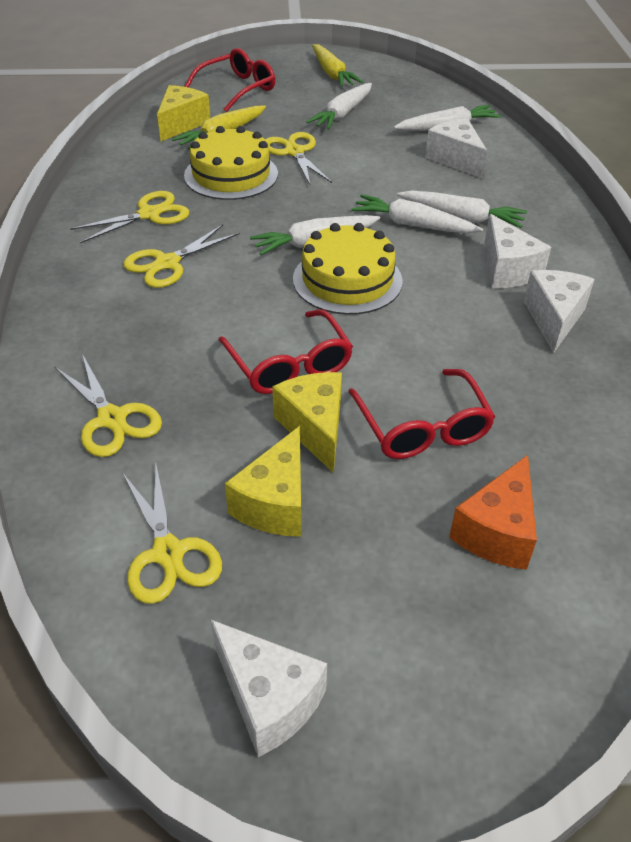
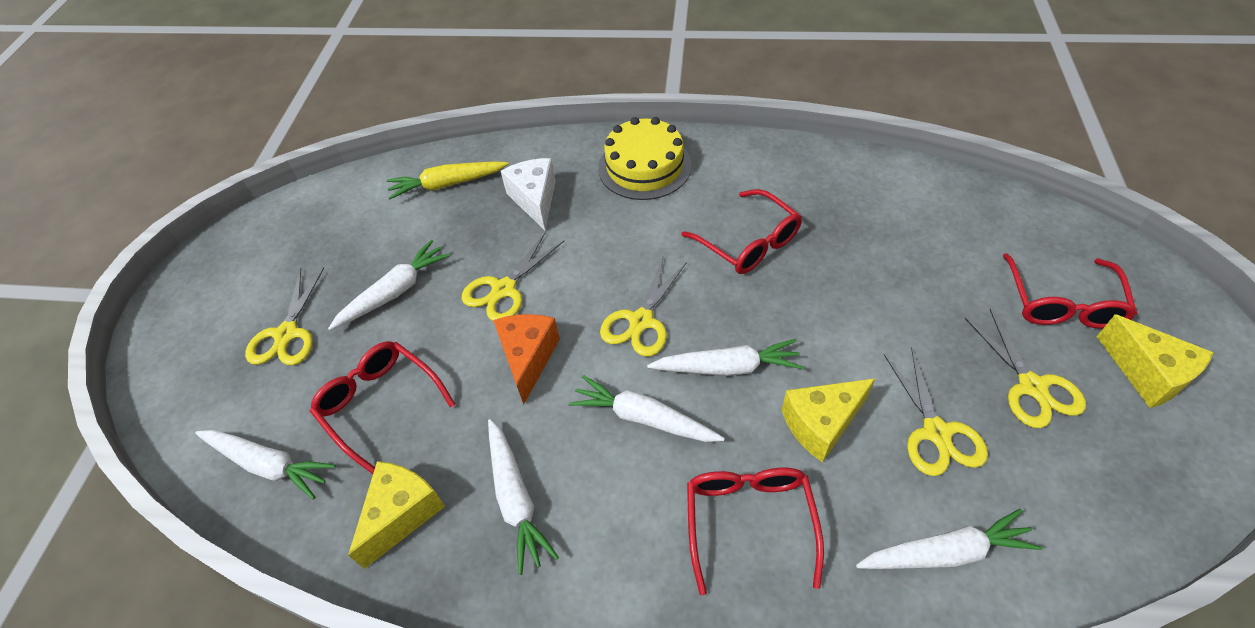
red glasses: 3 -> 4
white carrot: 5 -> 6
white cheese: 4 -> 1
yellow cake: 2 -> 1
yellow carrot: 2 -> 1

